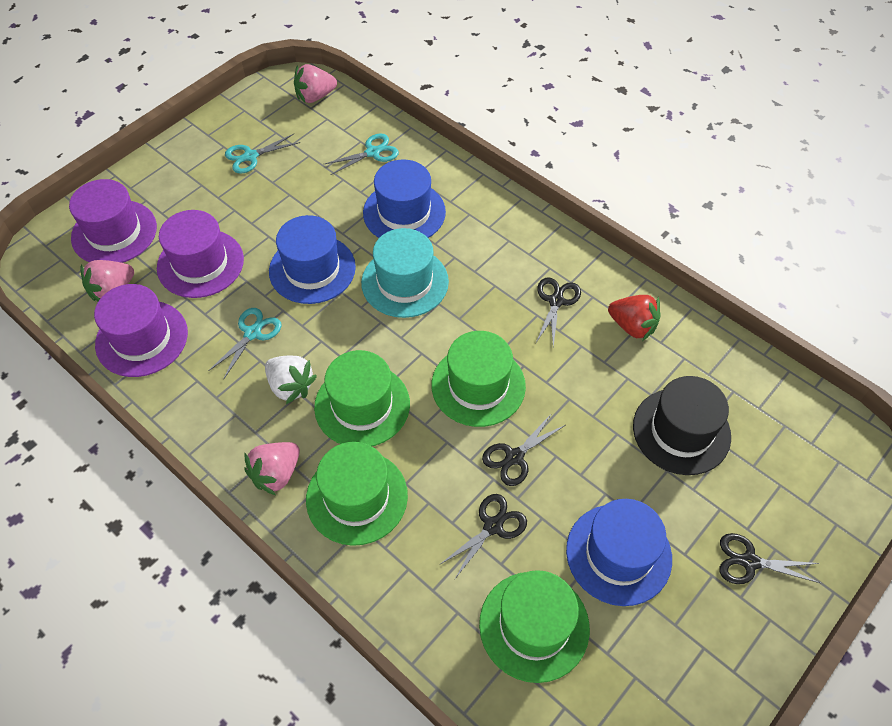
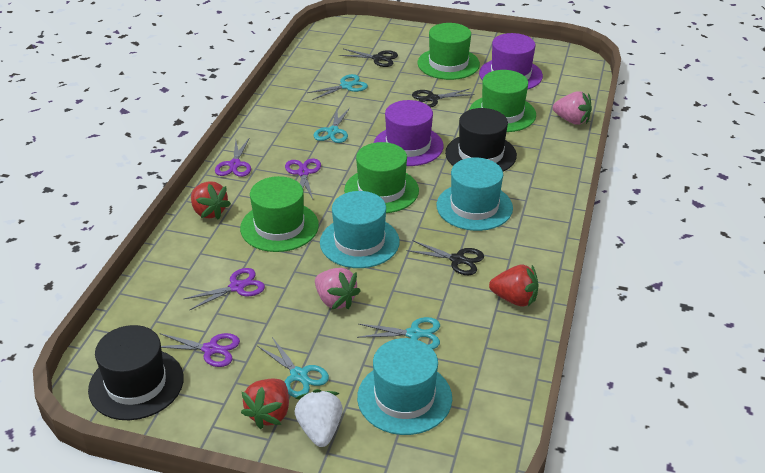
black hat: 1 -> 2
black scissors: 4 -> 3
blue hat: 3 -> 0
pink strawberry: 3 -> 2
purple hat: 3 -> 2
purple scissors: 0 -> 4
red strawberry: 1 -> 3
turquoise hat: 1 -> 3
turquoise scissors: 3 -> 4

